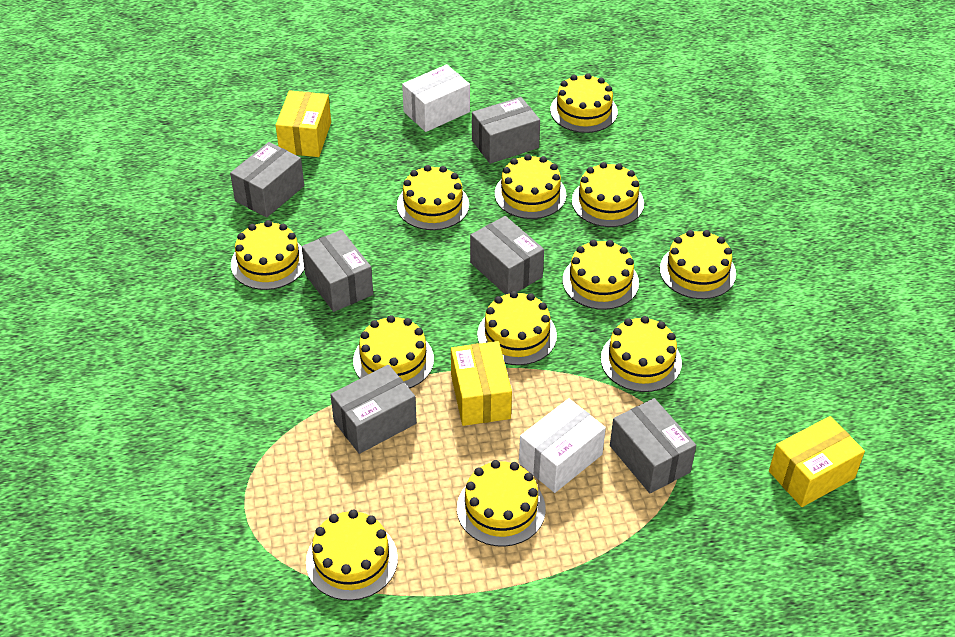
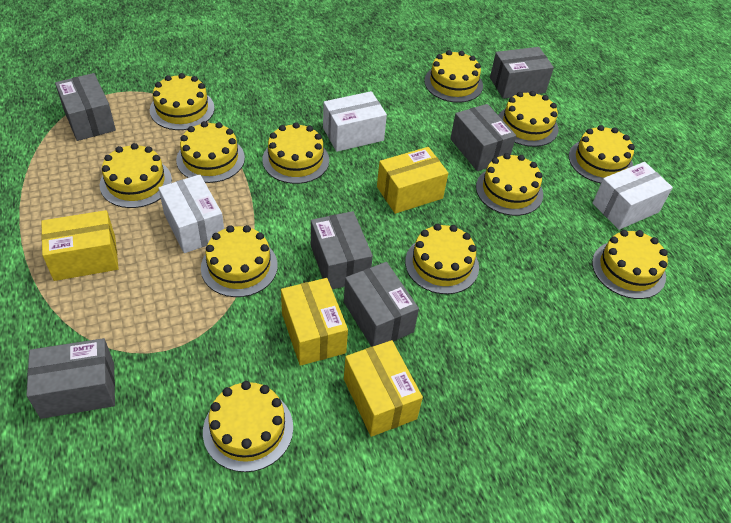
white box: 2 -> 3
yellow box: 3 -> 4

